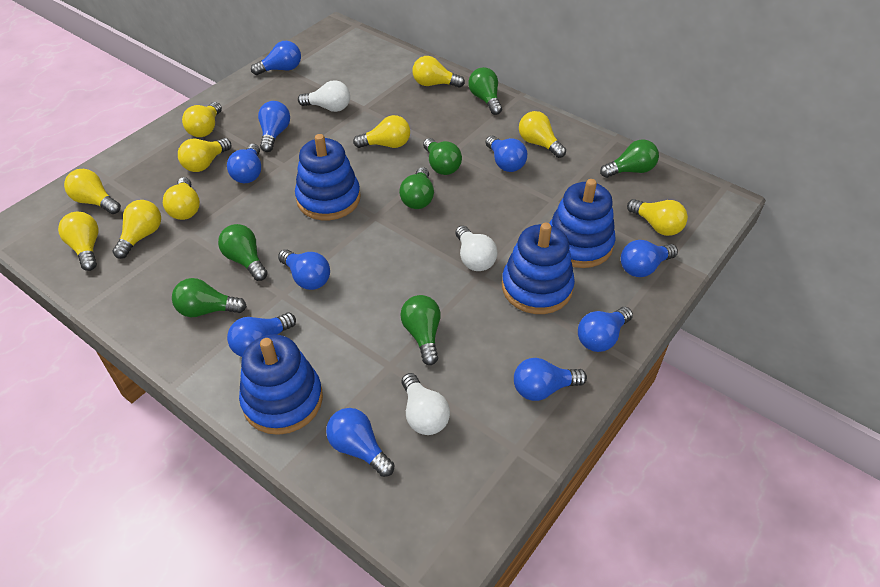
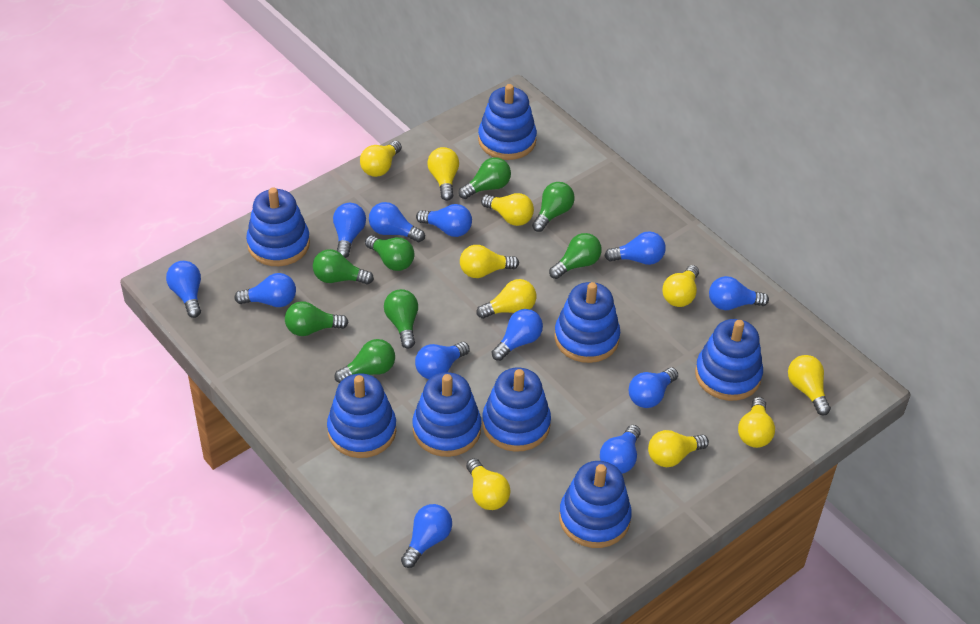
blue light bulb: 10 -> 12
blue stacking toy: 4 -> 8
green light bulb: 7 -> 8
white light bulb: 3 -> 0

